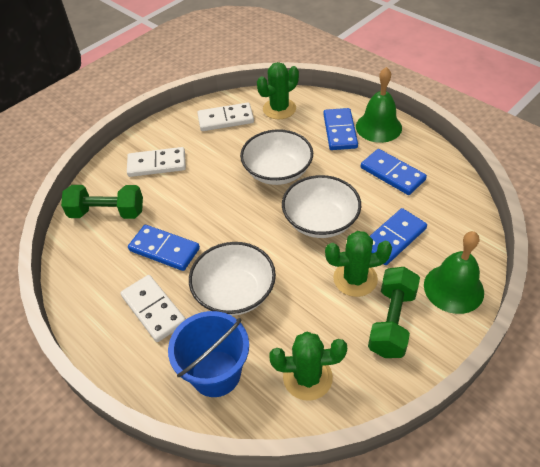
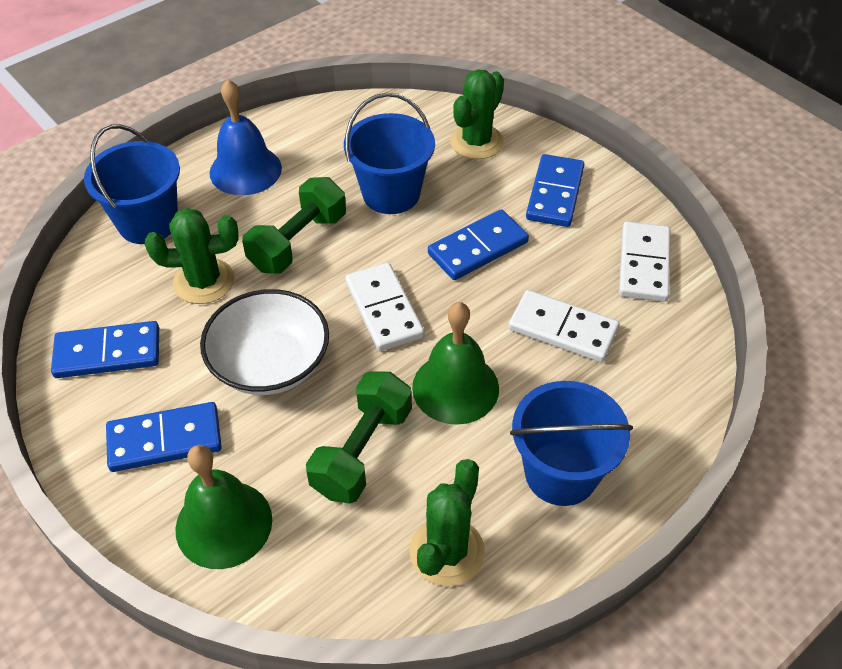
blue bell: 0 -> 1
blue bucket: 1 -> 3
white bowl: 3 -> 1

